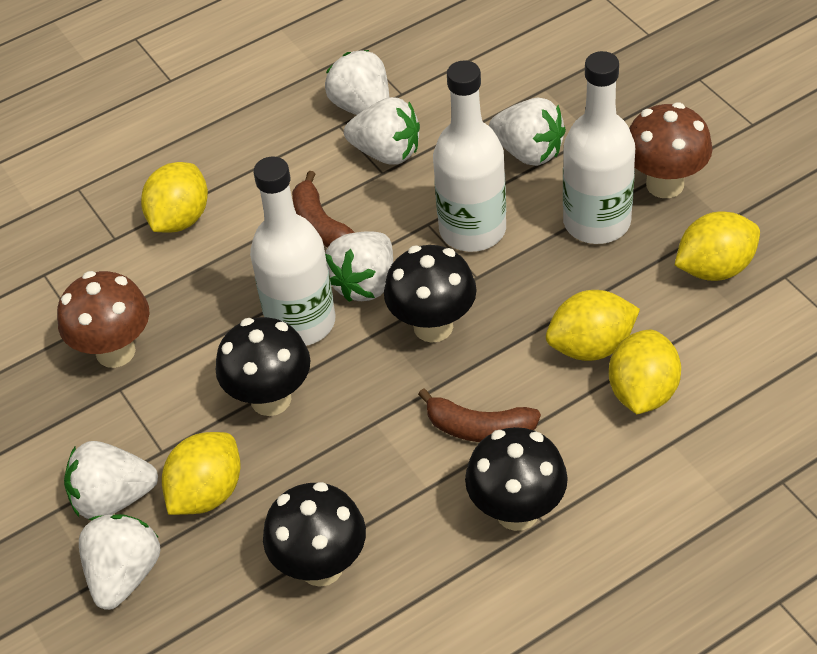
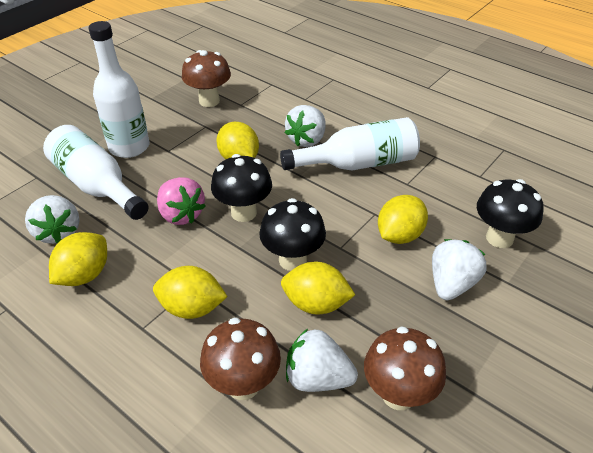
black mushroom: 4 -> 3
brown banana: 2 -> 0
brown mushroom: 2 -> 3
pink strawberry: 0 -> 1
white strawberry: 6 -> 4

